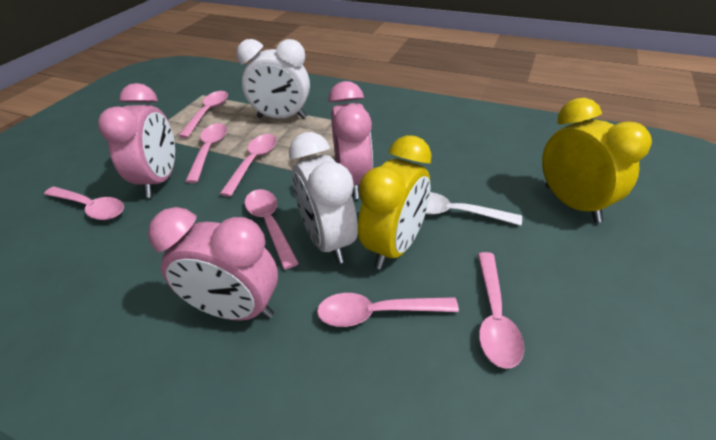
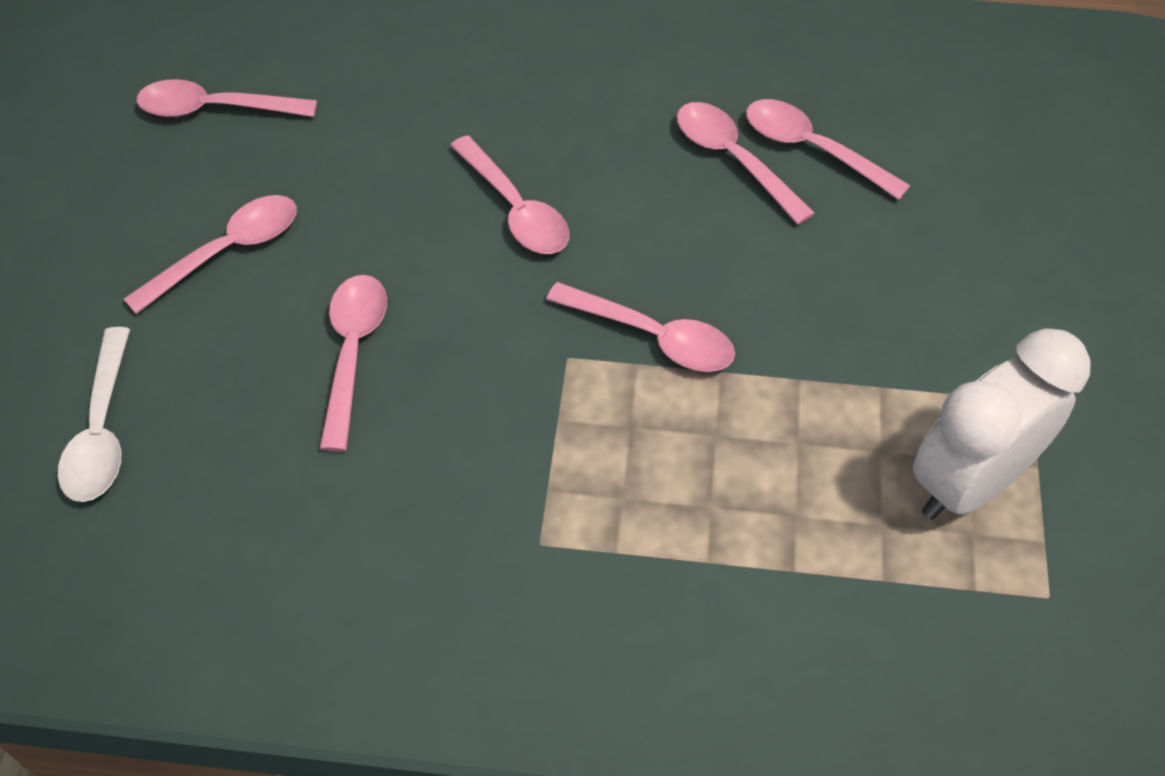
pink clock: 3 -> 0
white clock: 2 -> 1
yellow clock: 2 -> 0

